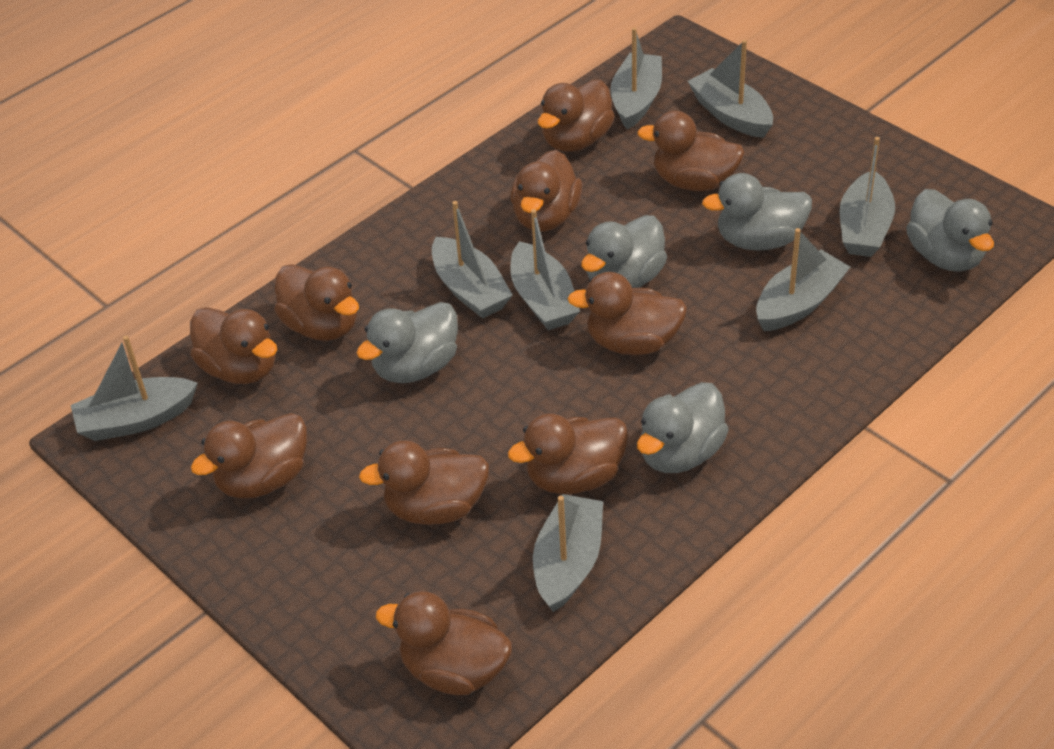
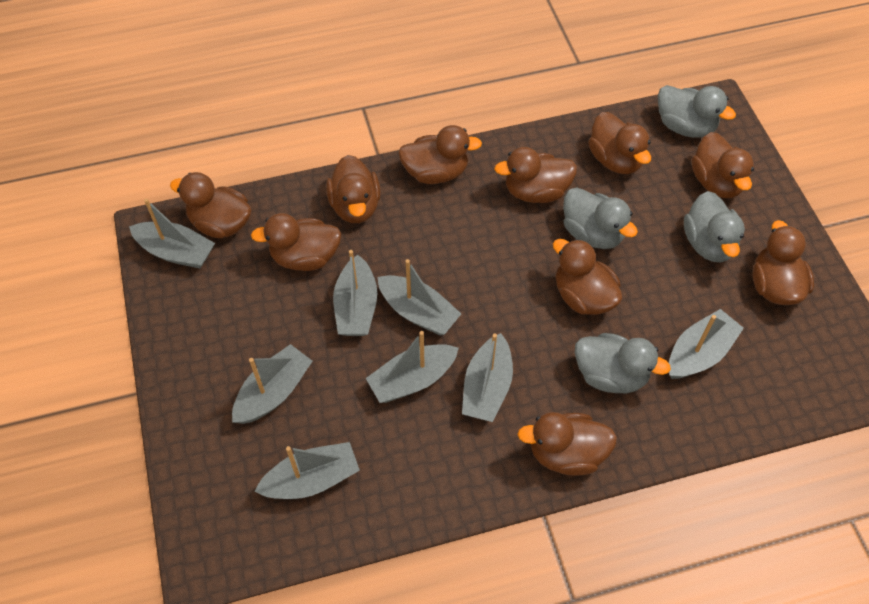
grey duck: 5 -> 4

